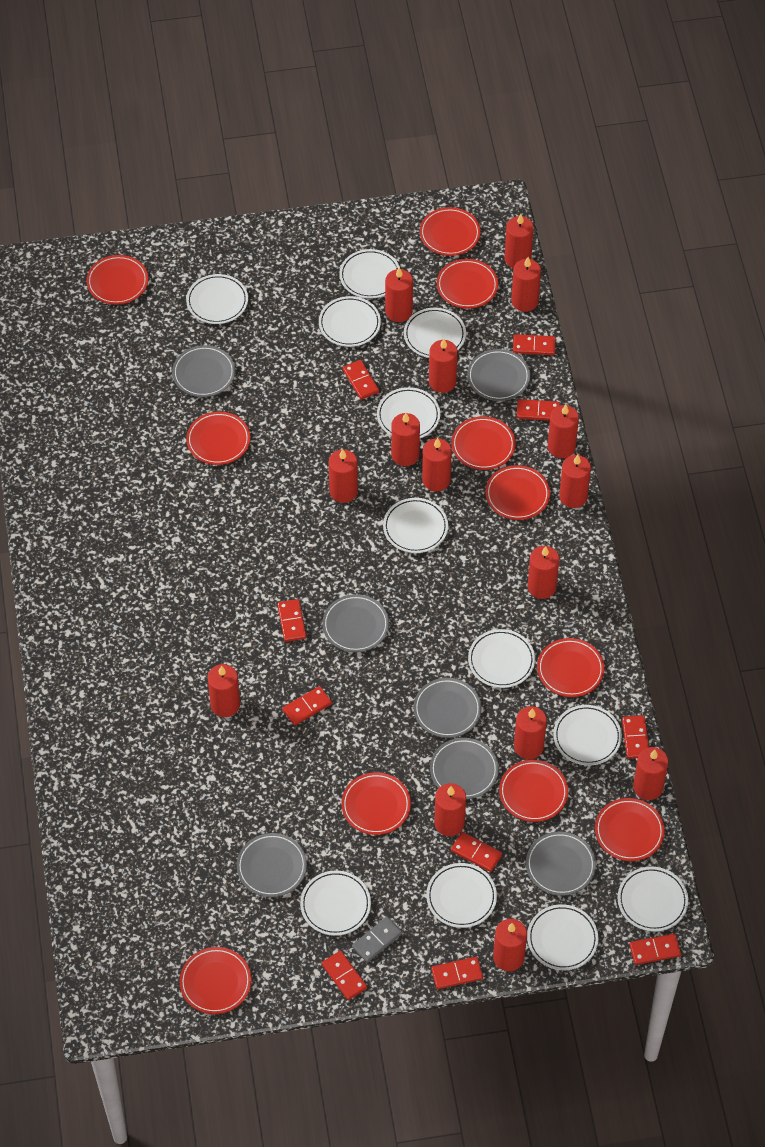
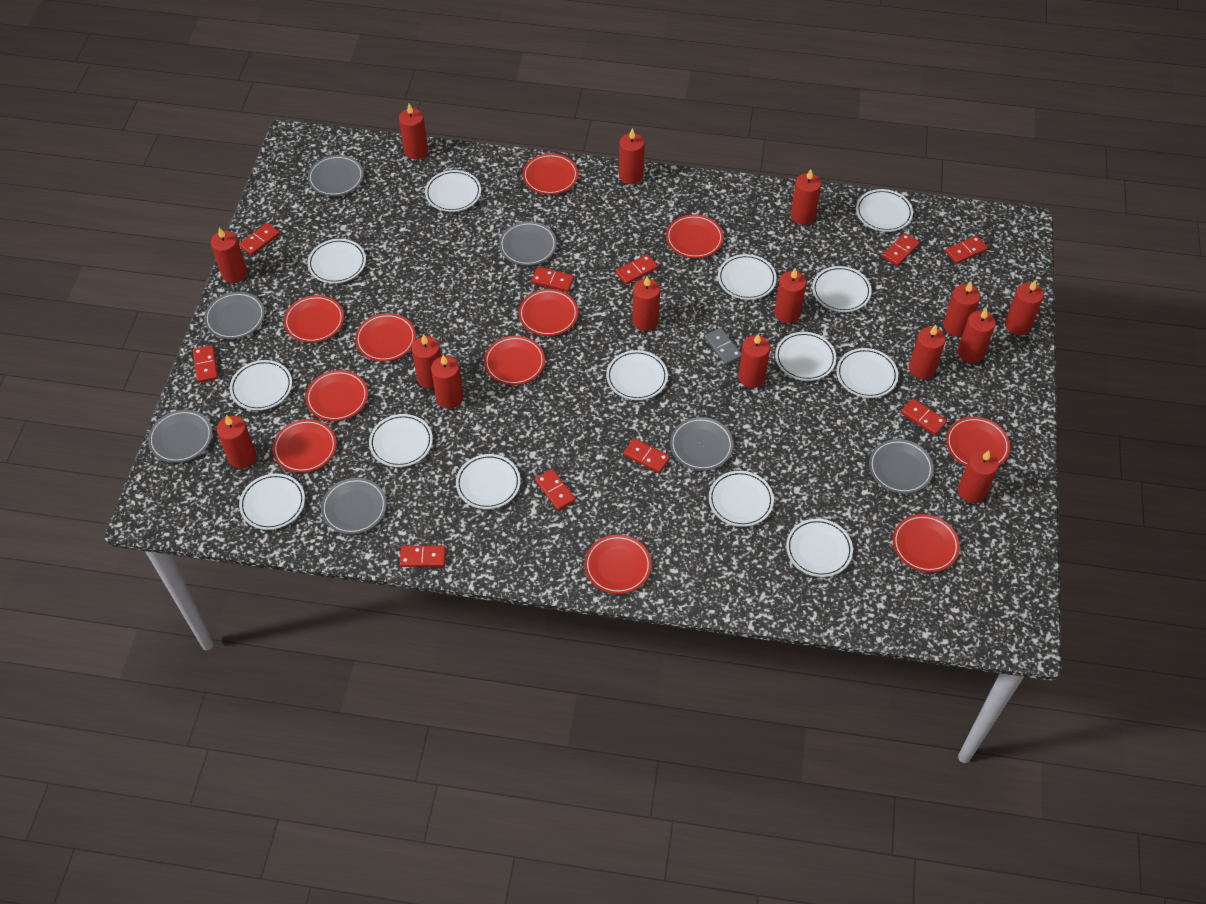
white plate: 12 -> 14

